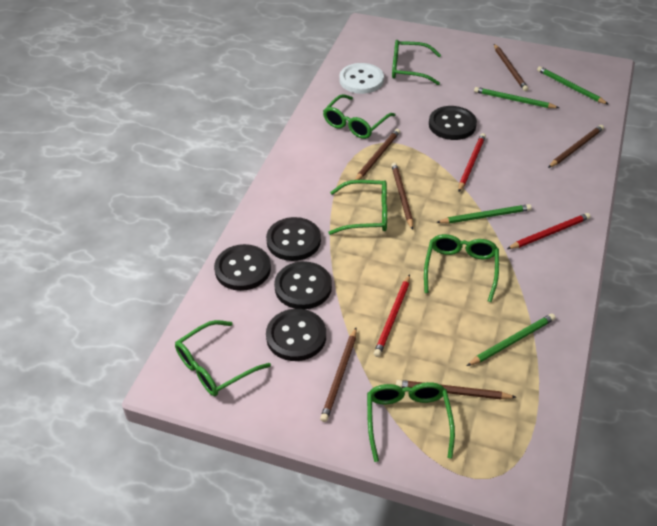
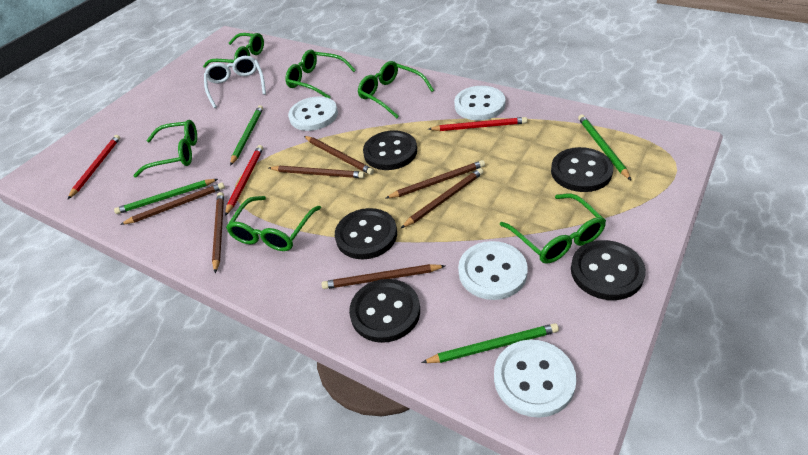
brown pencil: 6 -> 7
white button: 1 -> 4
white glasses: 0 -> 1

